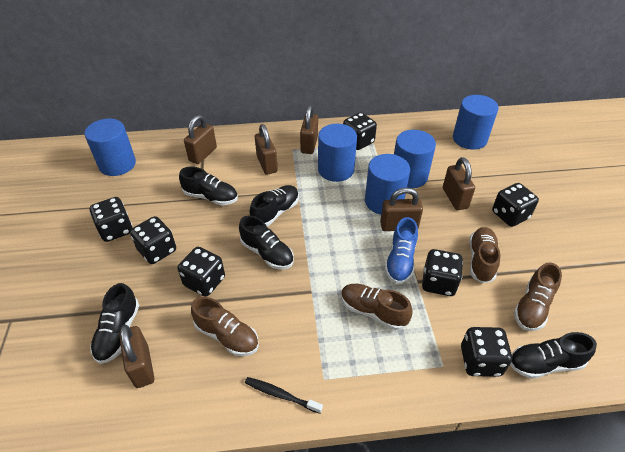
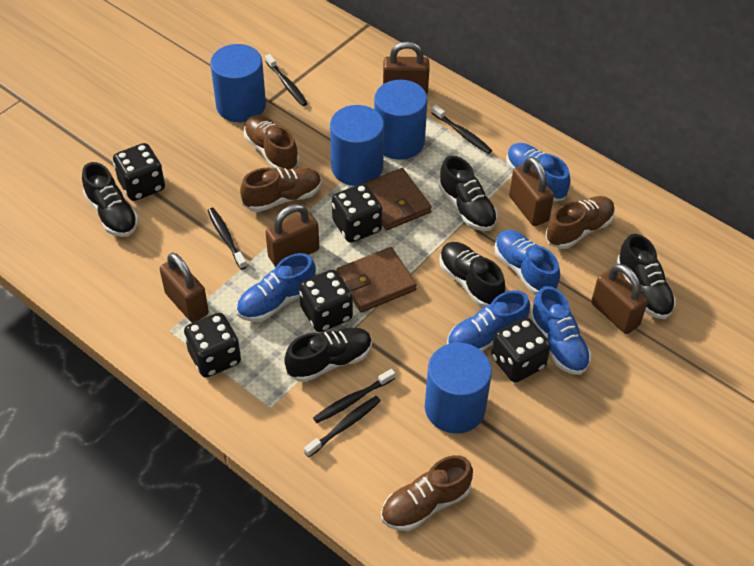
black dice: 7 -> 5
black toothbrush: 1 -> 5
blue cylinder: 5 -> 4
blue shoe: 1 -> 5
brown padlock: 6 -> 5
brown wallet: 0 -> 2

